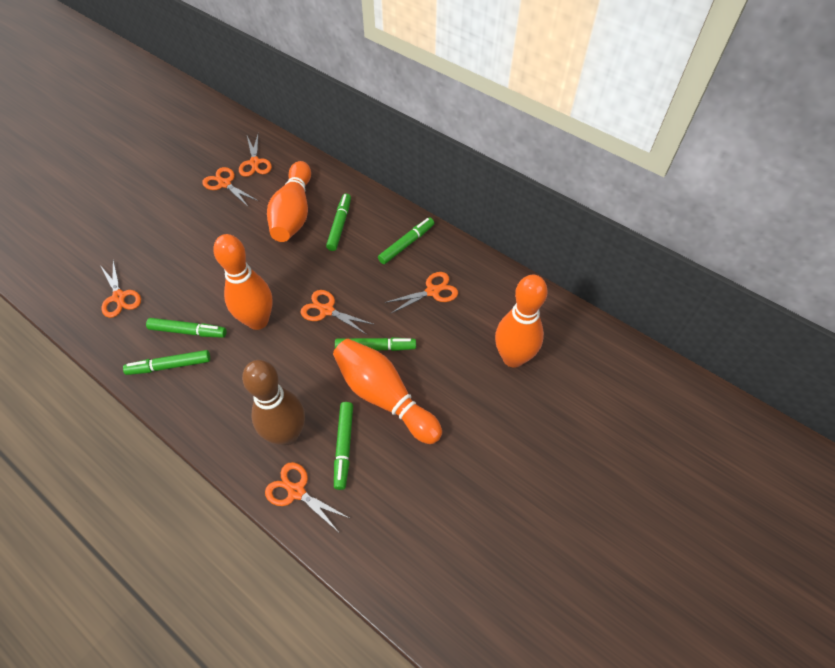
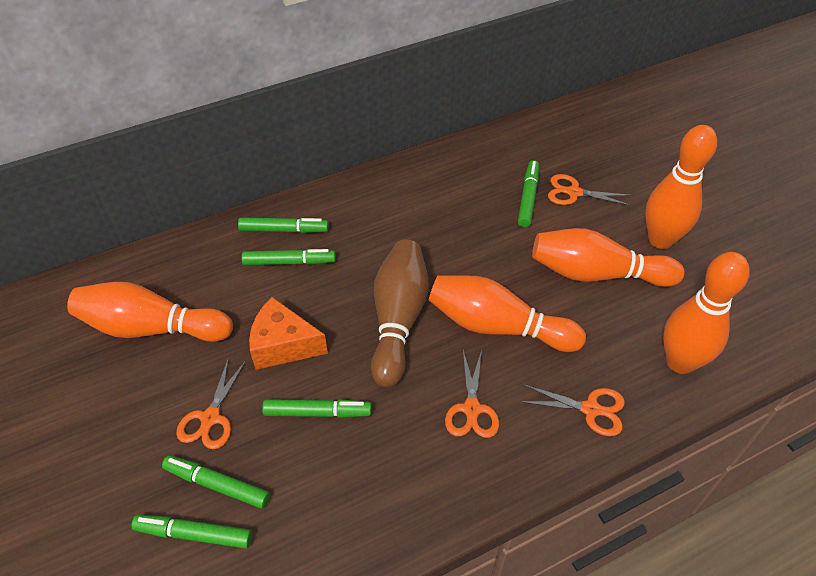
orange bowling pin: 4 -> 5
orange cheese: 0 -> 1
orange scissors: 6 -> 4

